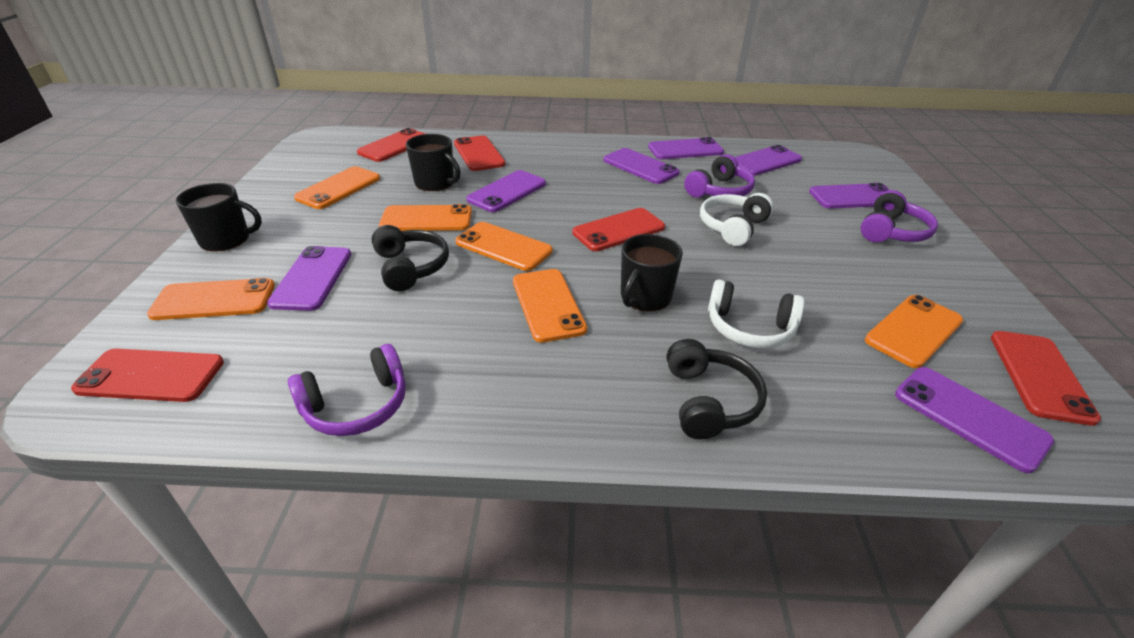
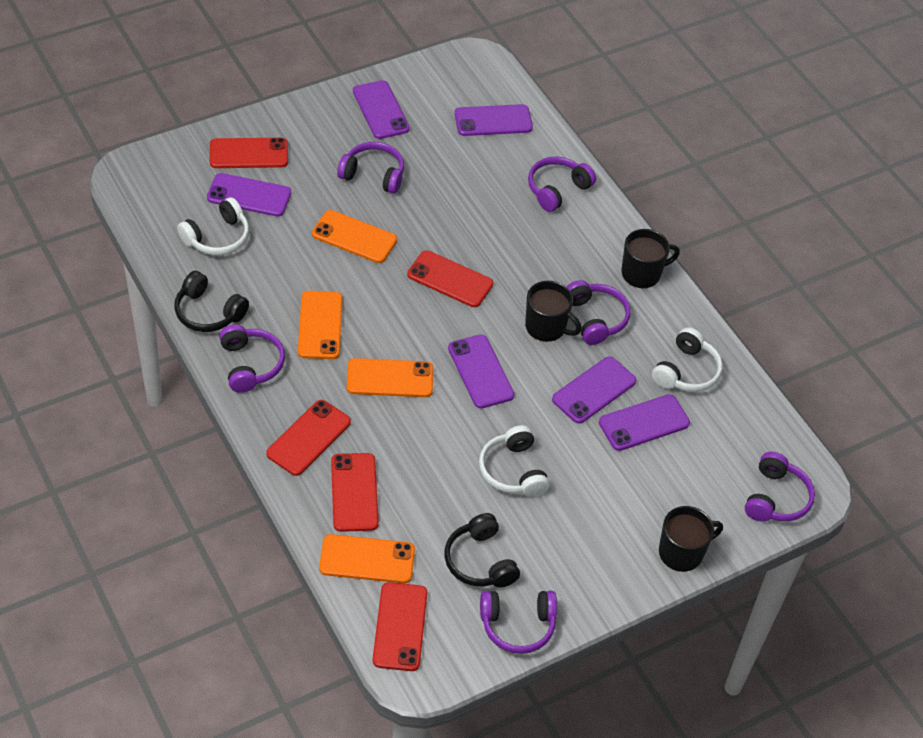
orange phone: 6 -> 4
purple headphones: 3 -> 6
purple phone: 7 -> 6
white headphones: 2 -> 3

